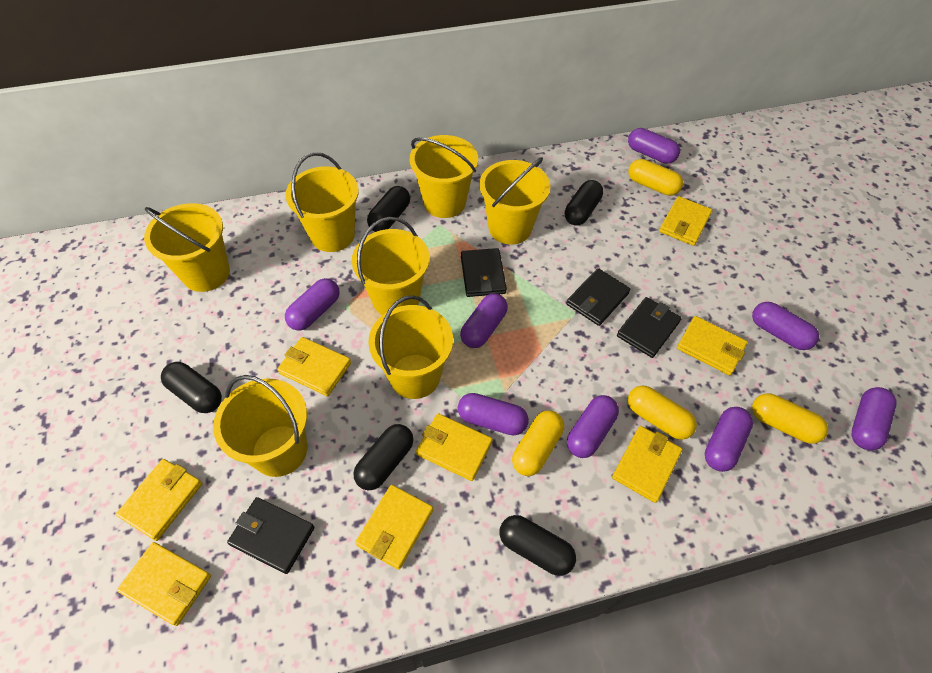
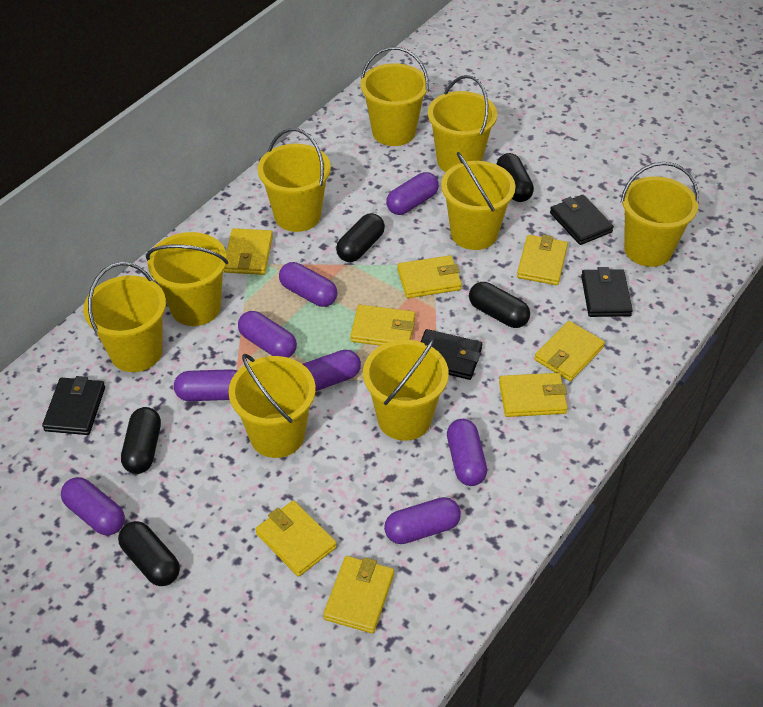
yellow bucket: 7 -> 9
yellow capsule: 4 -> 0

